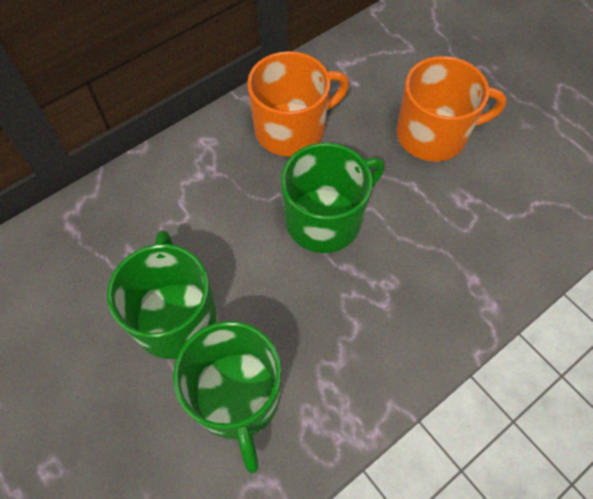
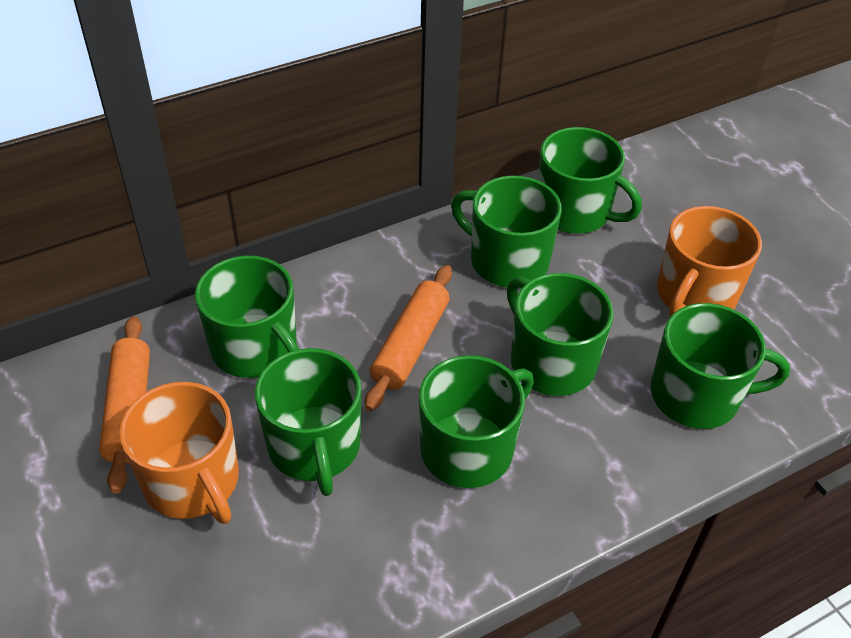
green mug: 3 -> 7
orange rolling pin: 0 -> 2

